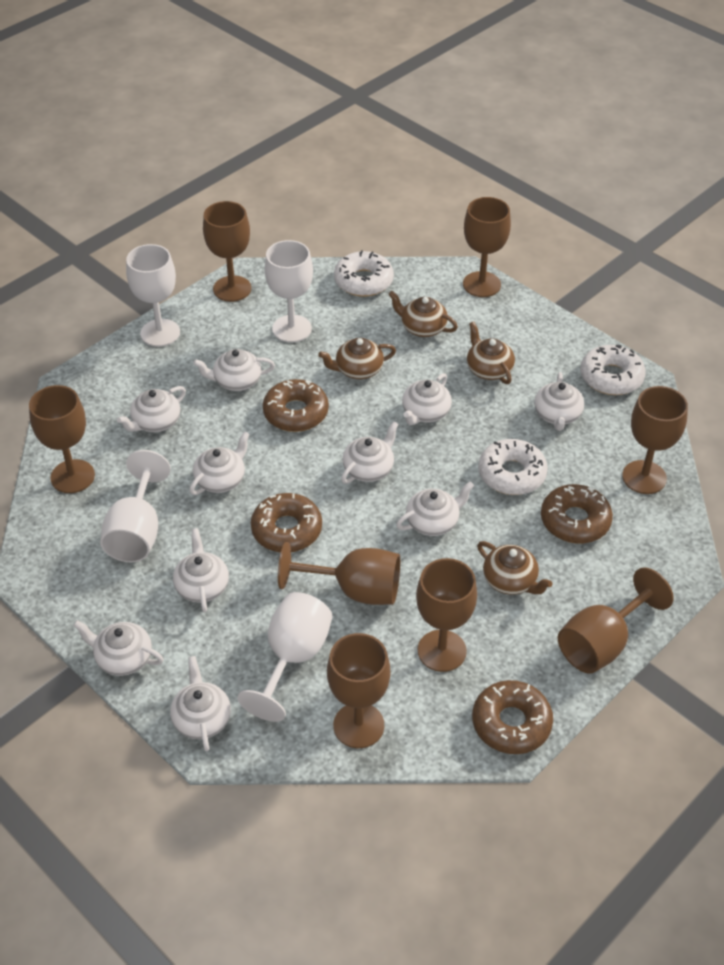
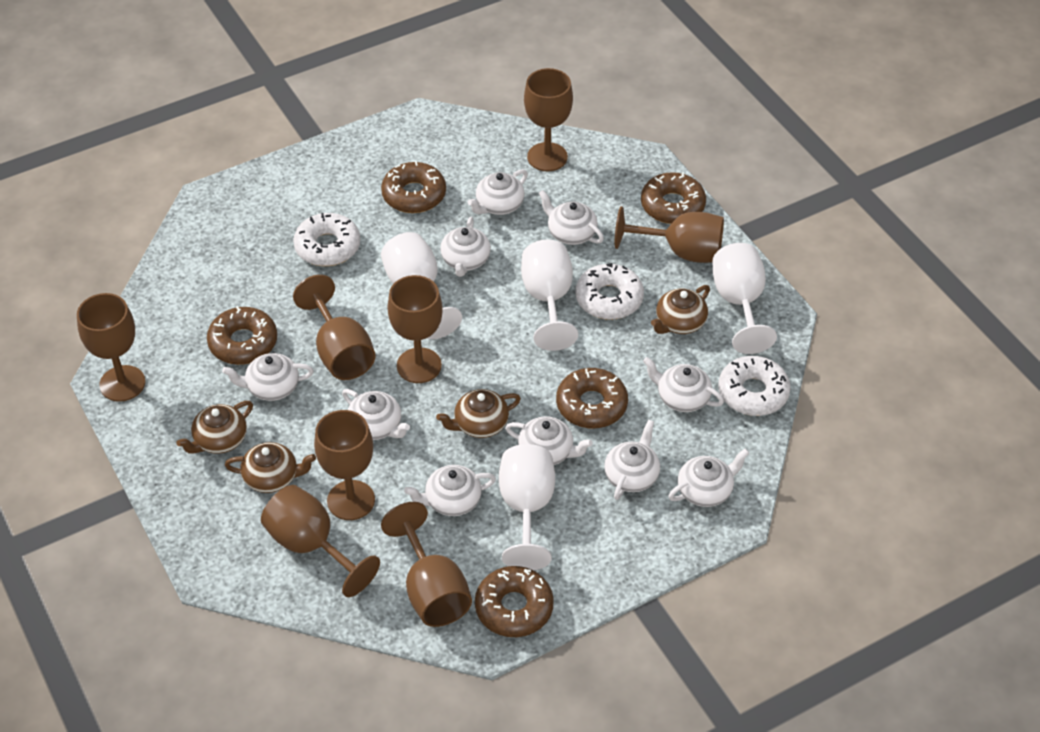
brown donut: 4 -> 5

